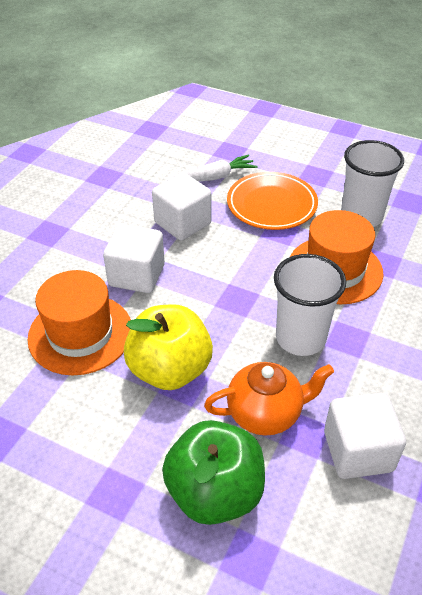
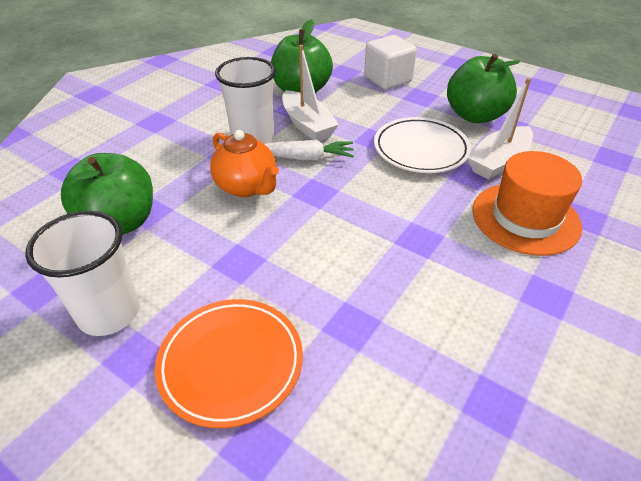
green apple: 1 -> 3
orange hat: 2 -> 1
white boat: 0 -> 2
white cube: 3 -> 1
white plate: 0 -> 1
yellow apple: 1 -> 0

